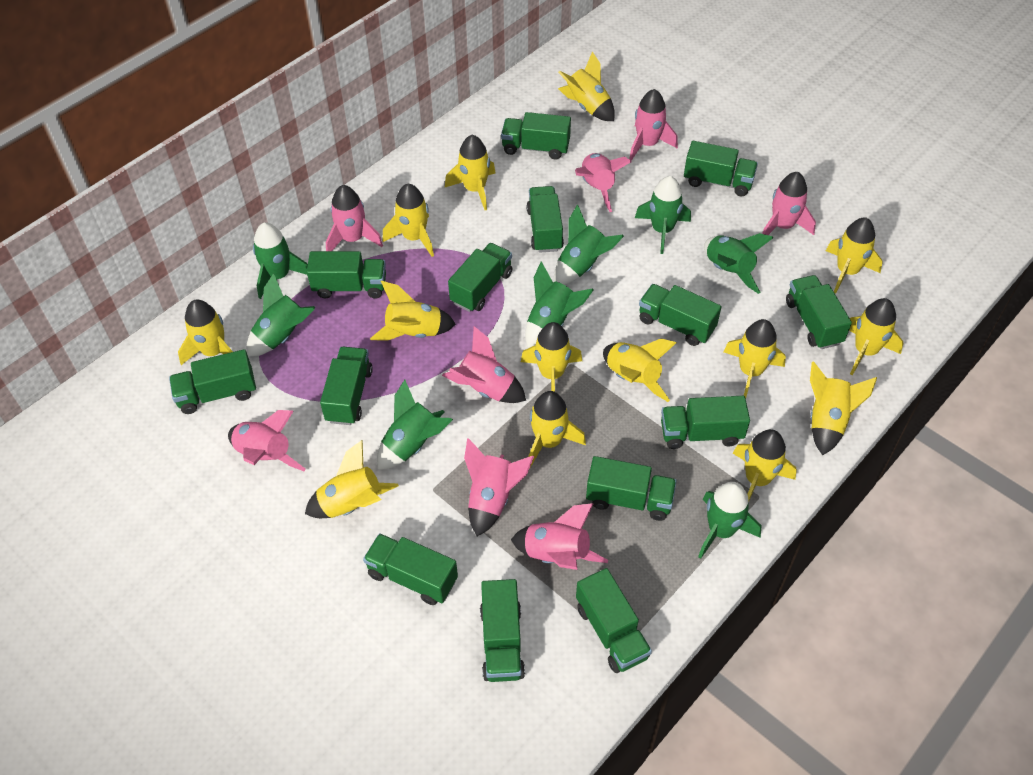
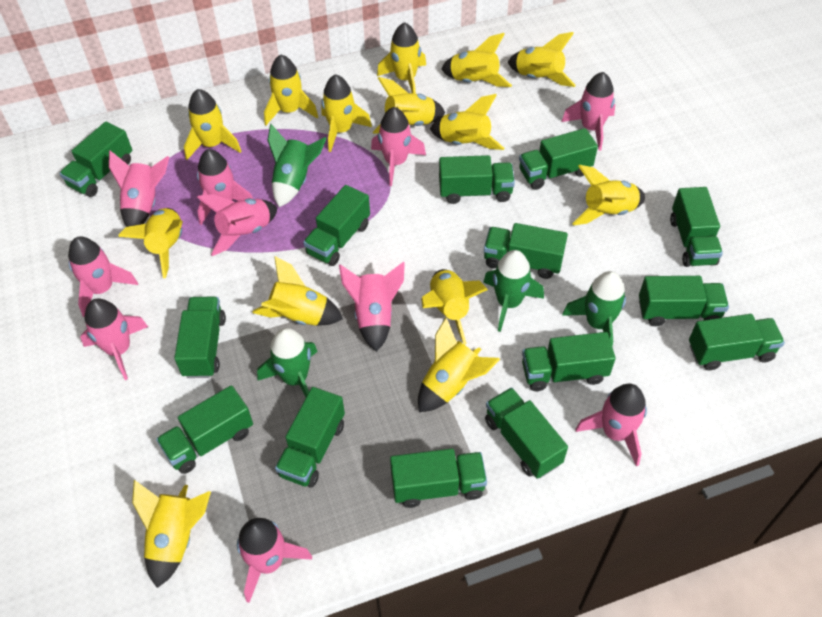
green rocket: 8 -> 4
pink rocket: 8 -> 10

